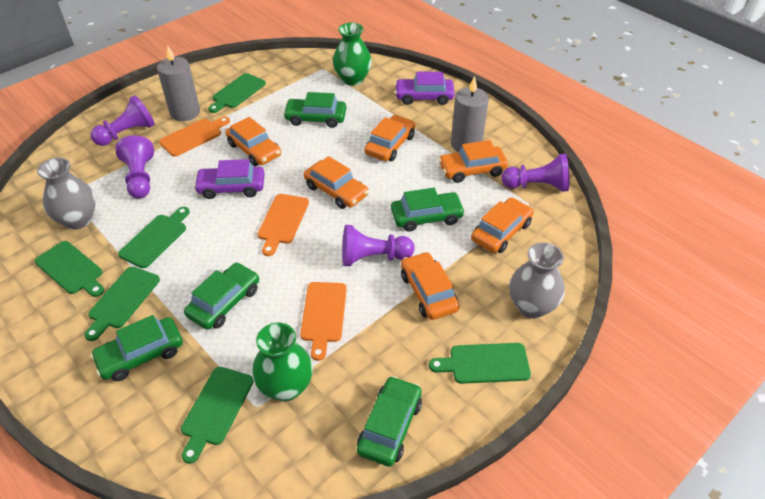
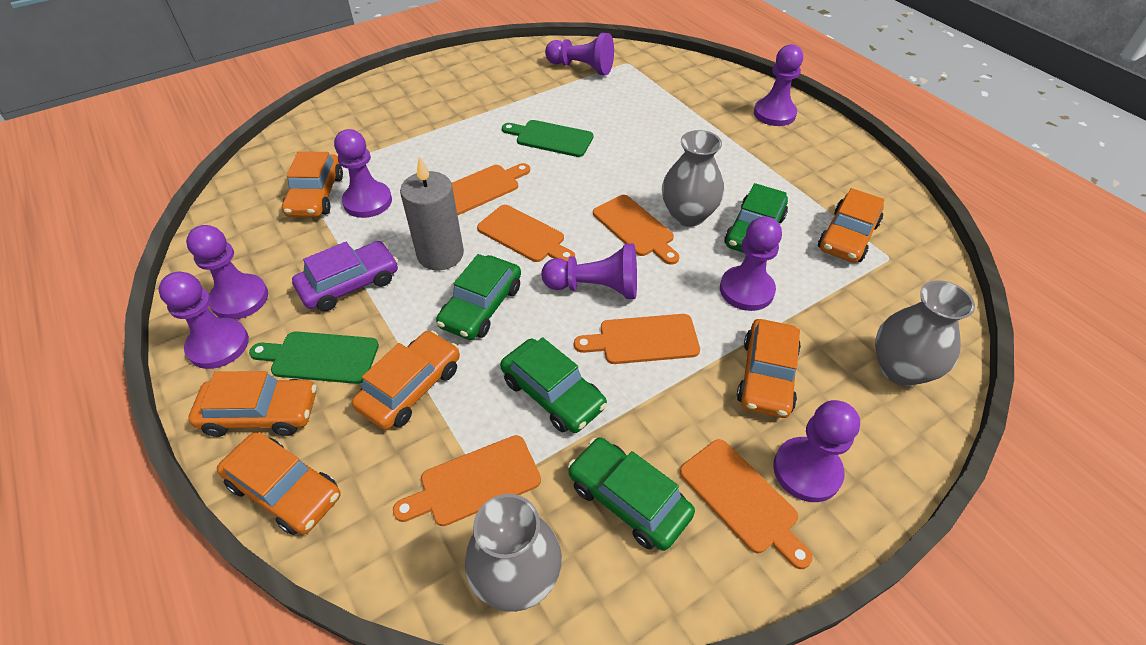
green car: 5 -> 4
green cutting board: 6 -> 2
green vase: 2 -> 0
grey candle: 2 -> 1
grey vase: 2 -> 3
orange cutting board: 3 -> 6
purple car: 2 -> 1
purple pawn: 4 -> 8

